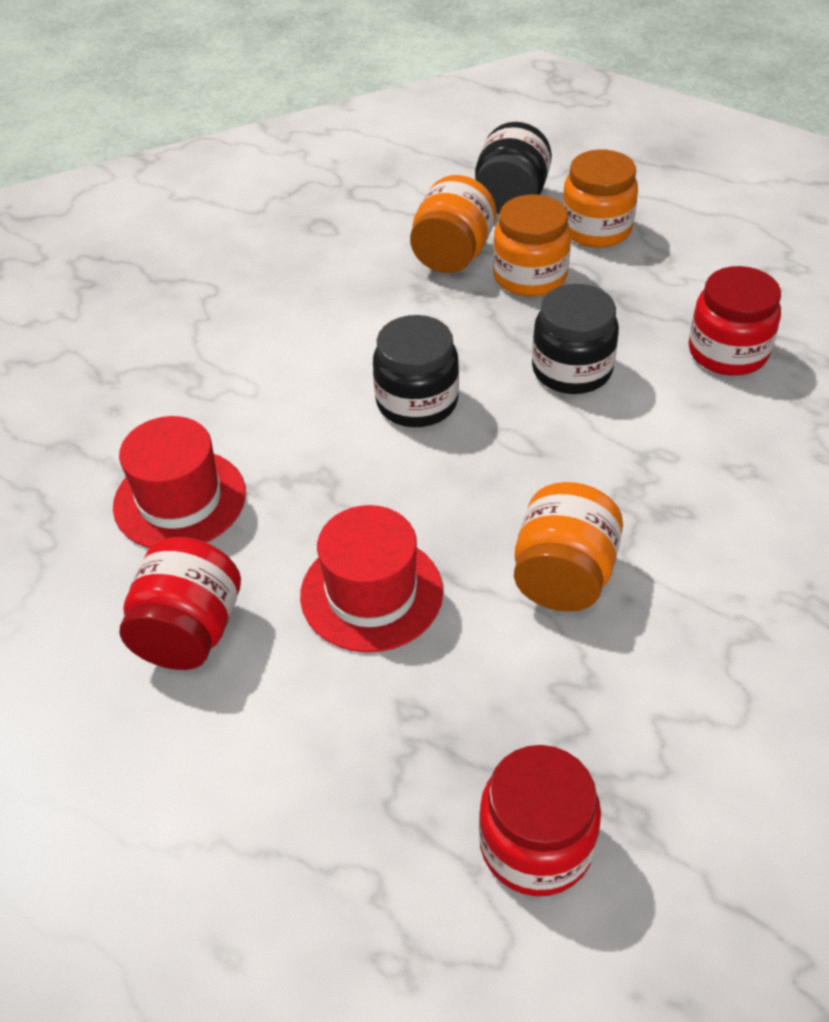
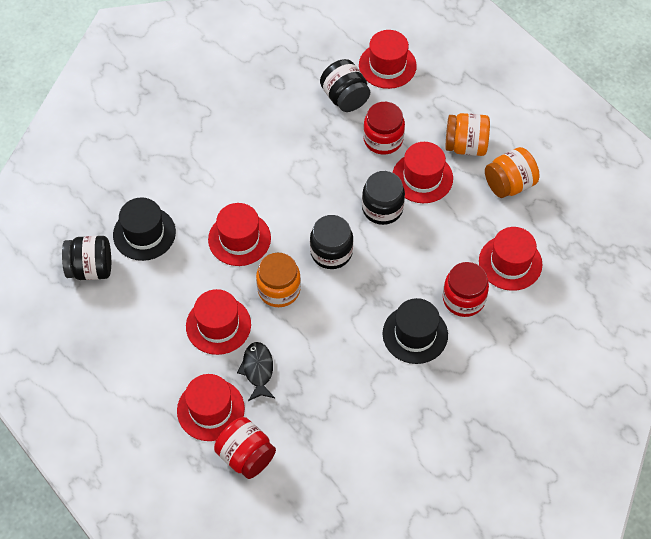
black fish: 0 -> 1
black hat: 0 -> 2
black jar: 3 -> 4
orange jar: 4 -> 3
red hat: 2 -> 6

